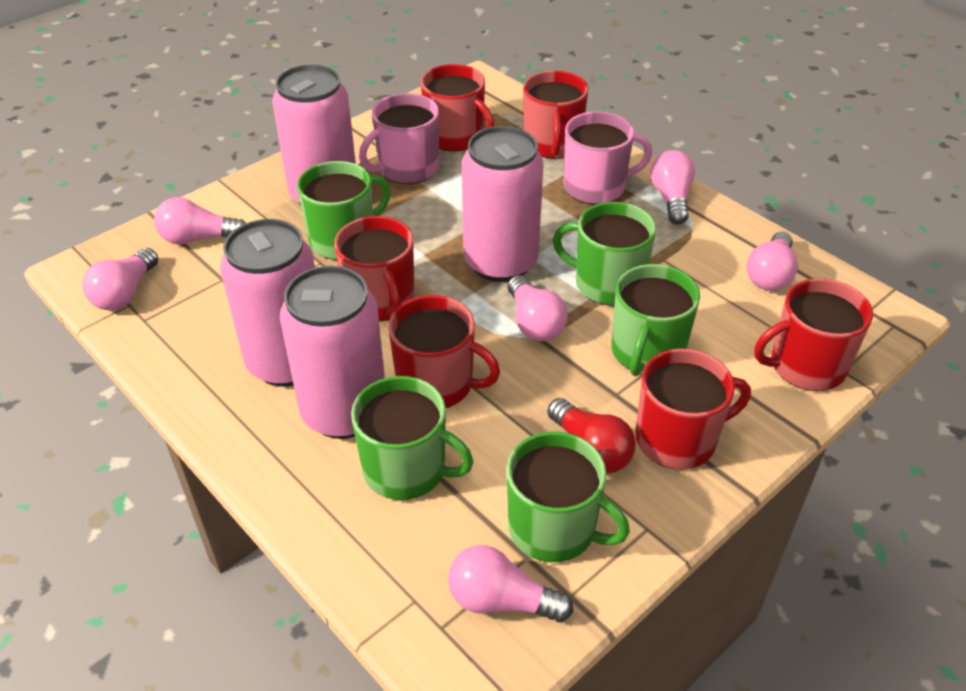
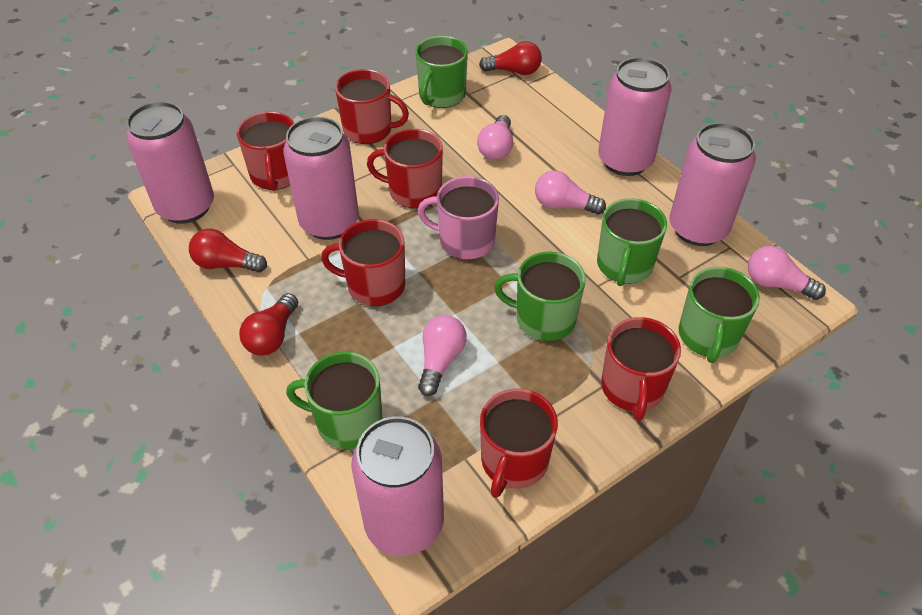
pink can: 4 -> 5
pink light bulb: 6 -> 4
pink mug: 2 -> 1
red light bulb: 1 -> 3

